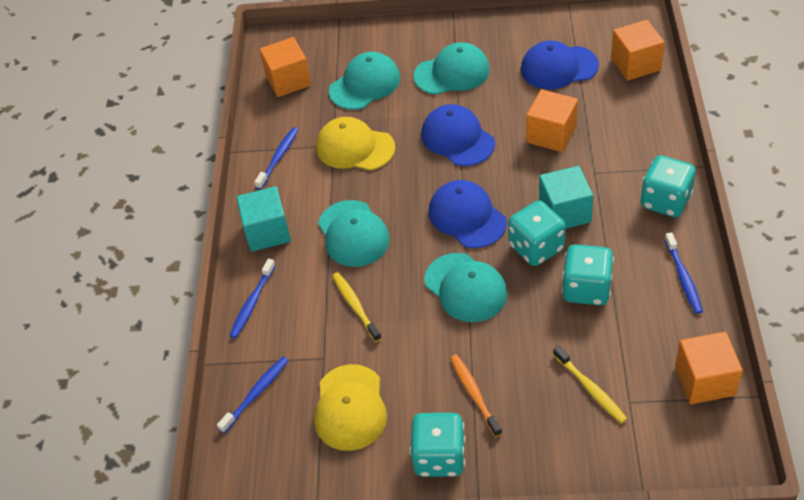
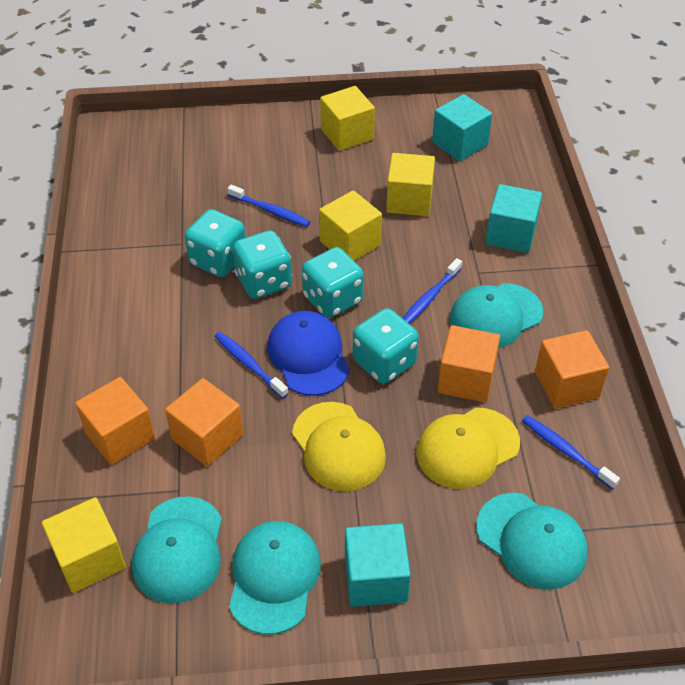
blue cap: 3 -> 1
orange toothbrush: 1 -> 0
turquoise cube: 2 -> 3
yellow cube: 0 -> 4
yellow toothbrush: 2 -> 0

